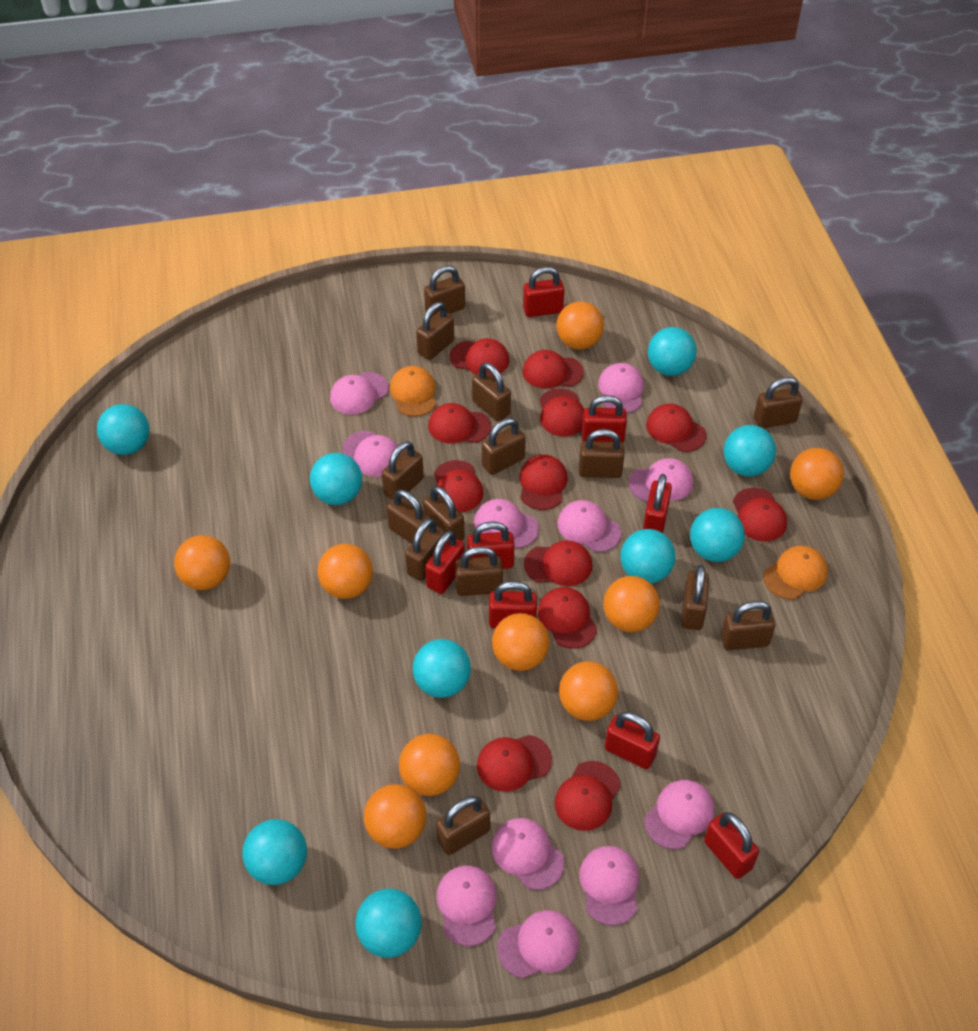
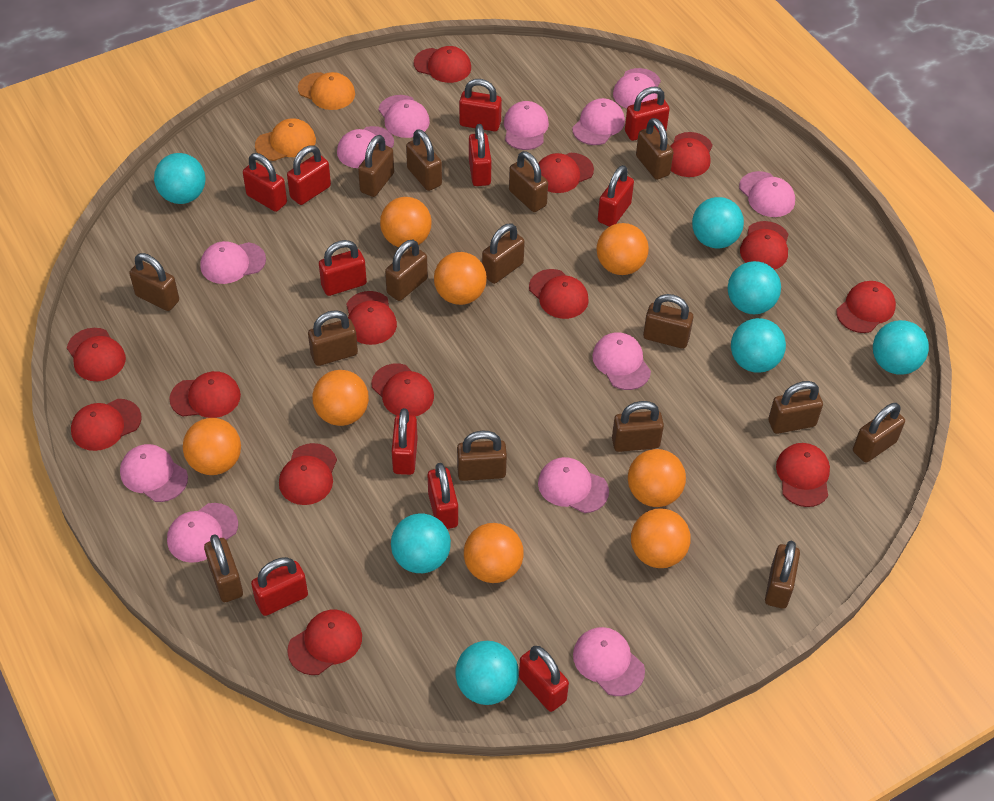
brown padlock: 14 -> 15
orange ball: 9 -> 8
pink cap: 11 -> 12
red cap: 12 -> 14
red padlock: 8 -> 11
turquoise ball: 9 -> 7

